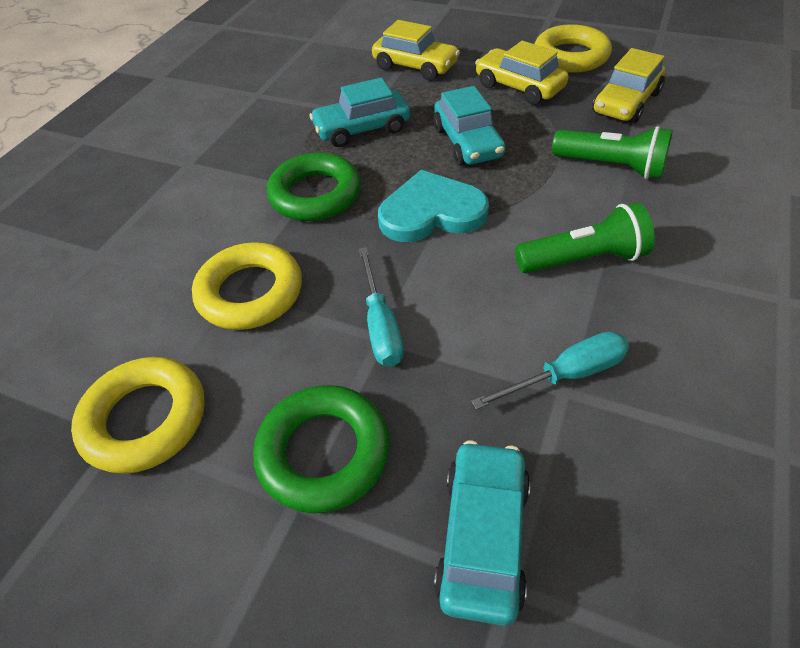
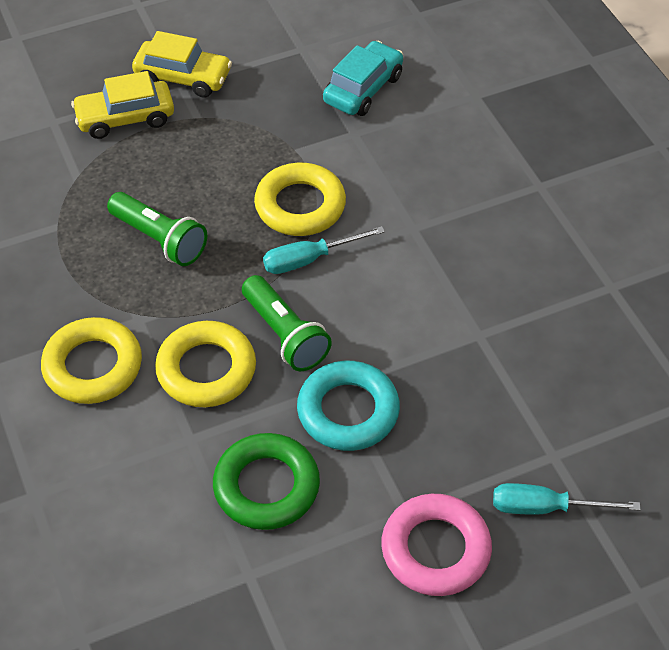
green ring: 2 -> 1
pink ring: 0 -> 1
turquoise car: 3 -> 1
turquoise heart: 1 -> 0
turquoise ring: 0 -> 1
yellow car: 3 -> 2

